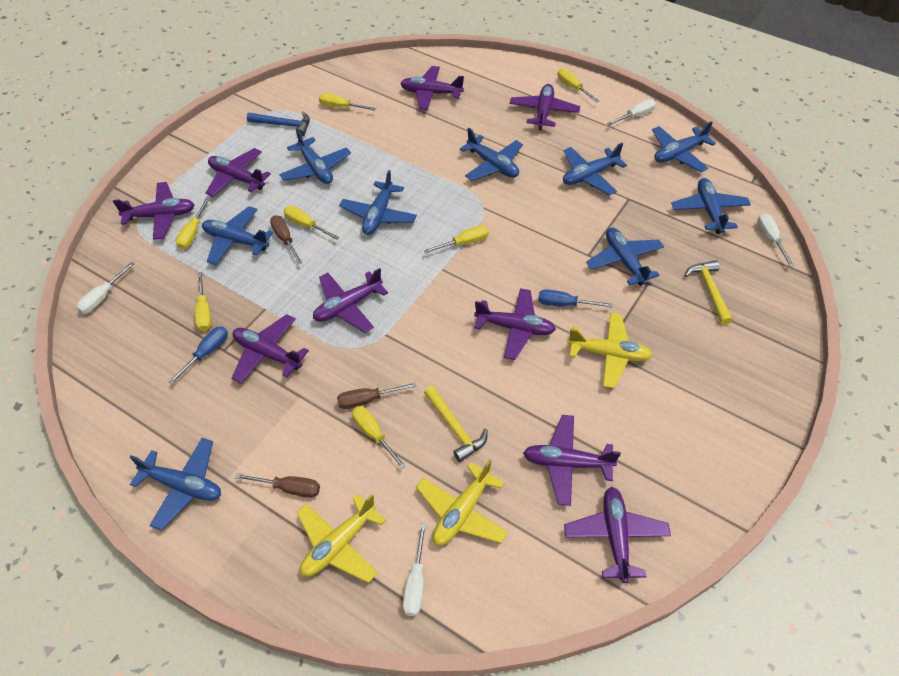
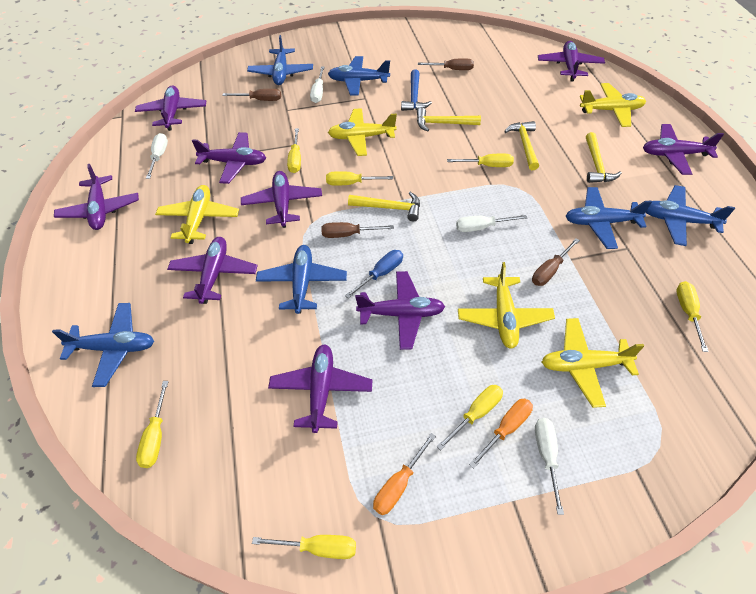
blue plane: 9 -> 6
blue screwdriver: 2 -> 1
brown screwdriver: 3 -> 4
orange screwdriver: 0 -> 2
yellow hammer: 2 -> 4
yellow plane: 3 -> 5

